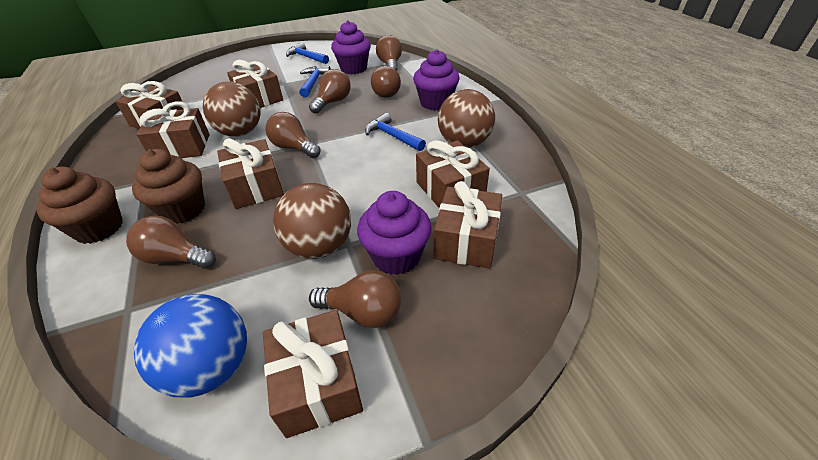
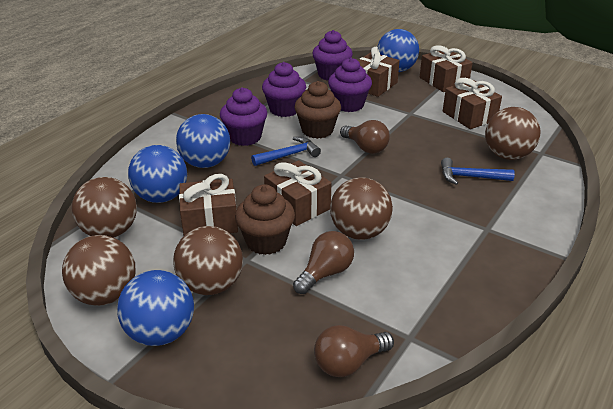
blue ball: 1 -> 4
blue hammer: 3 -> 2
brown ball: 3 -> 5
brown gift: 7 -> 5
brown light bulb: 6 -> 3
purple cupcake: 3 -> 4

